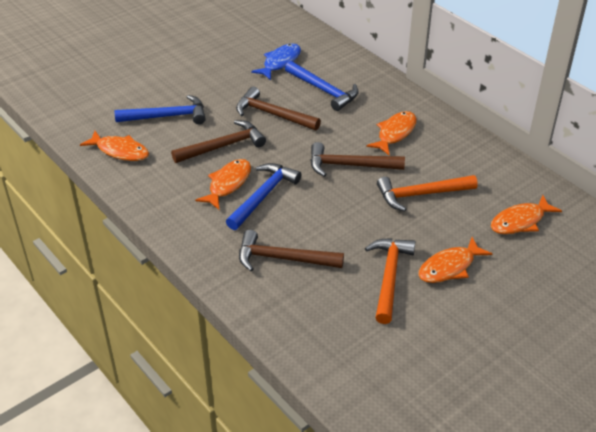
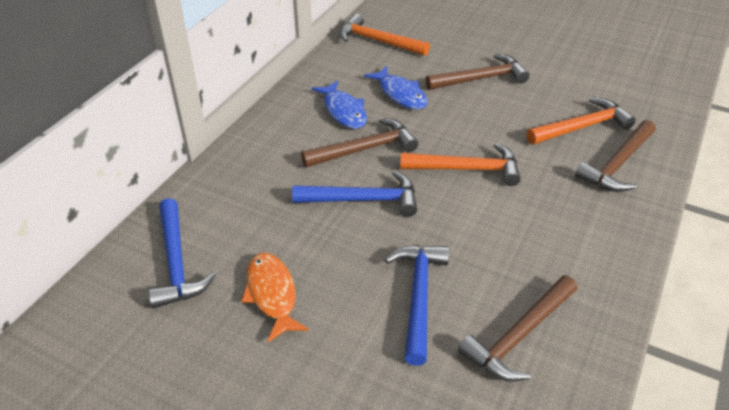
blue fish: 1 -> 2
orange fish: 5 -> 1
orange hammer: 2 -> 3

